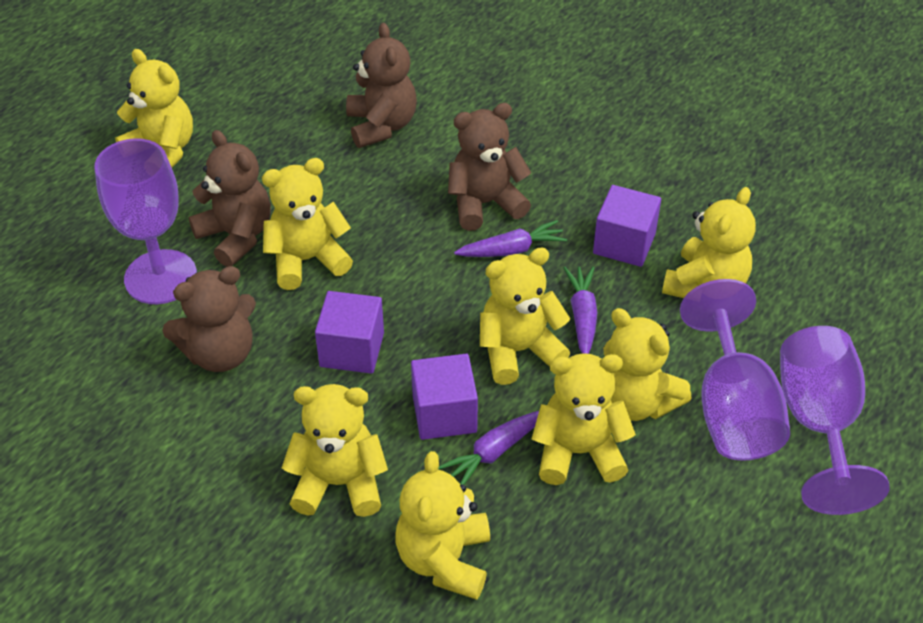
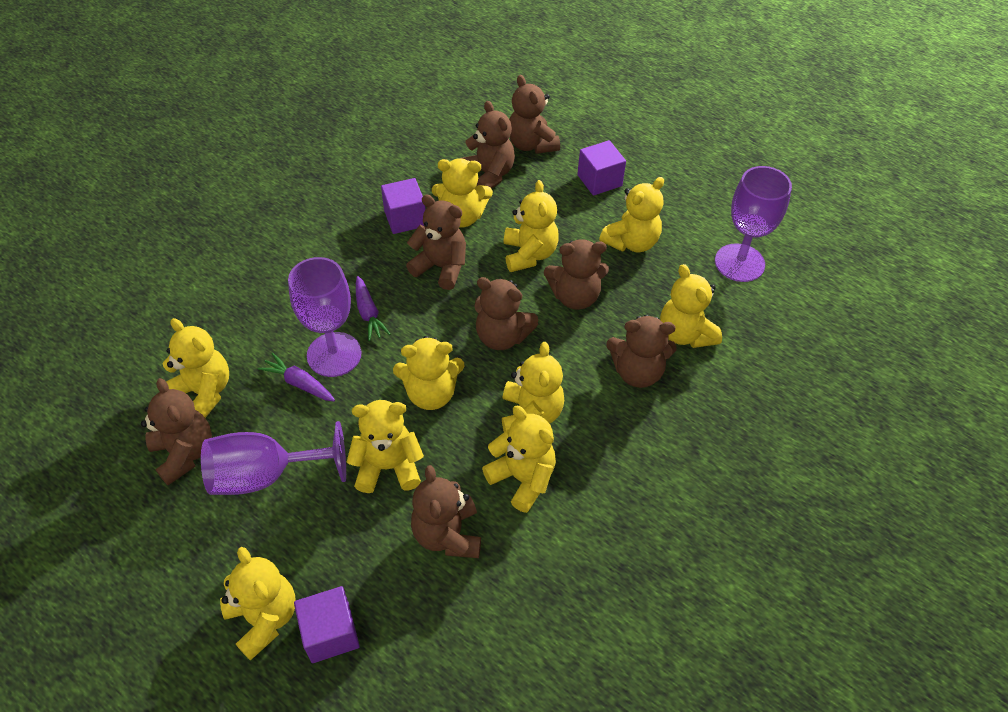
brown teddy bear: 4 -> 8
purple carrot: 3 -> 2
yellow teddy bear: 8 -> 10

